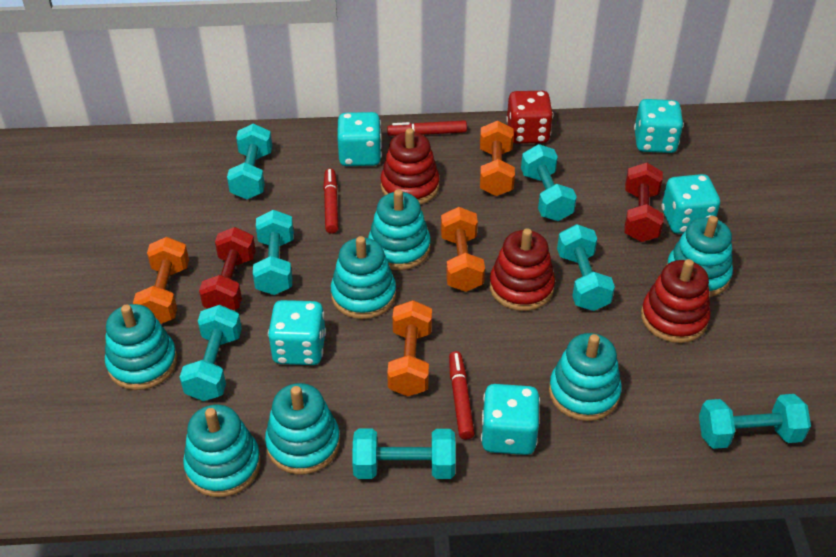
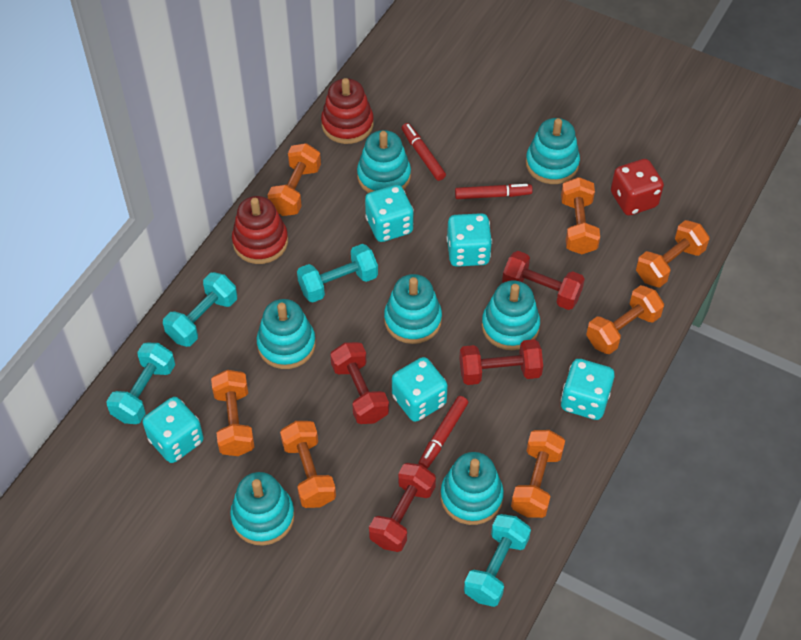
orange dumbbell: 4 -> 7
red dumbbell: 2 -> 4
red stacking toy: 3 -> 2
turquoise dumbbell: 7 -> 4

